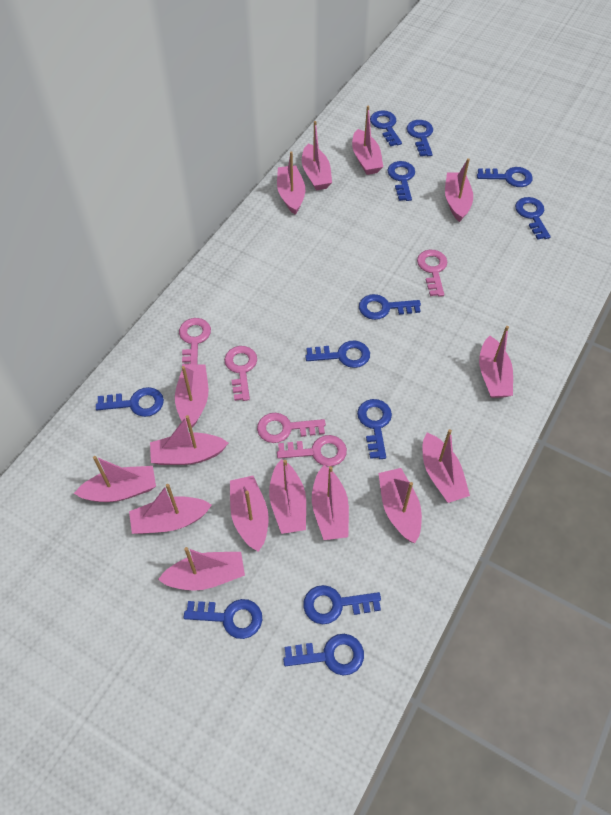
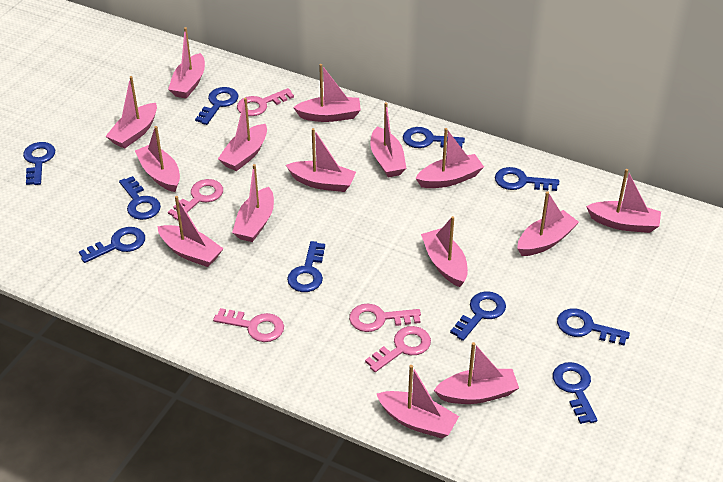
blue key: 12 -> 10

